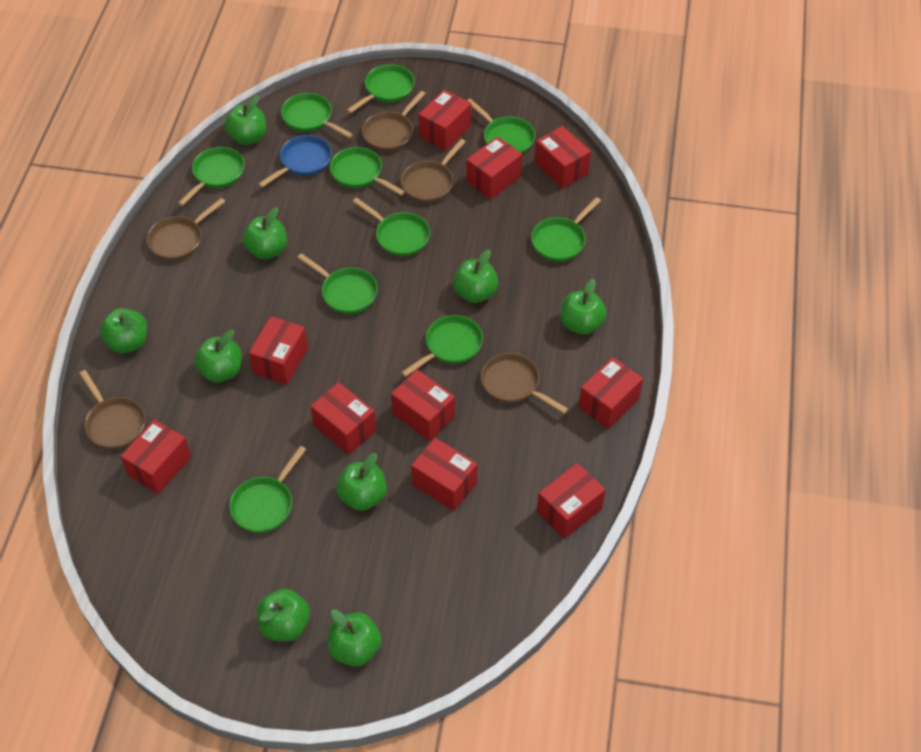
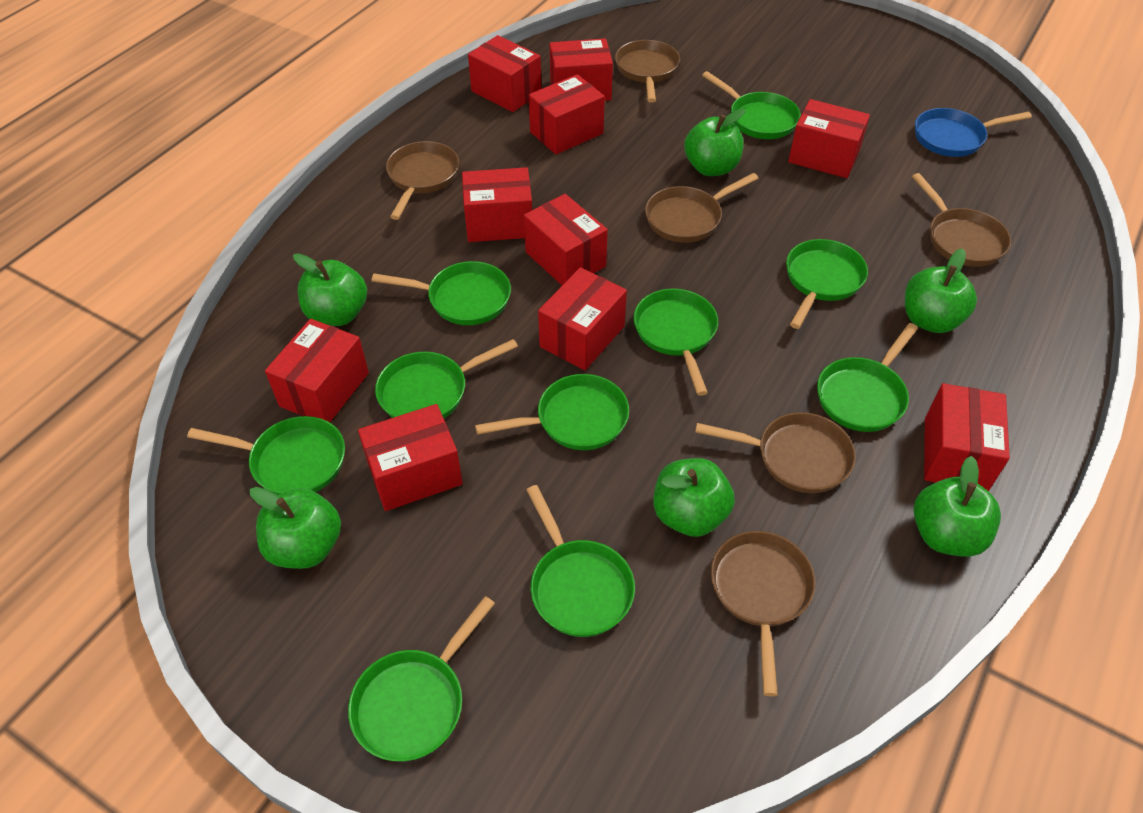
brown pan: 5 -> 6
green apple: 9 -> 6

